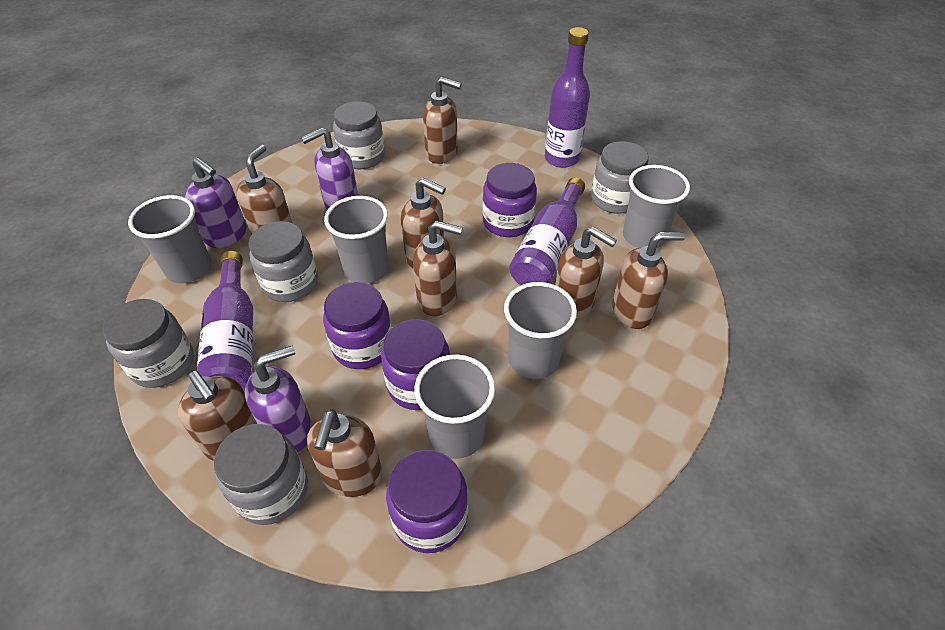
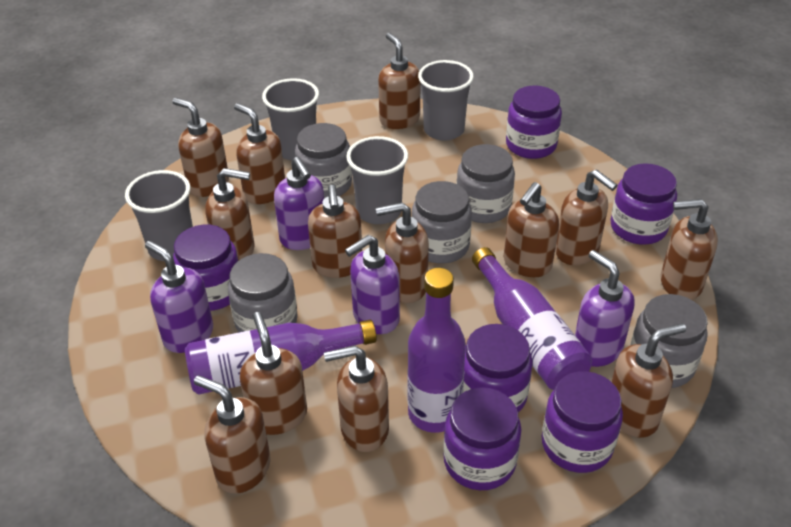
brown soap dispenser: 8 -> 13
grey cup: 5 -> 4
purple jar: 4 -> 6
purple soap dispenser: 3 -> 4

